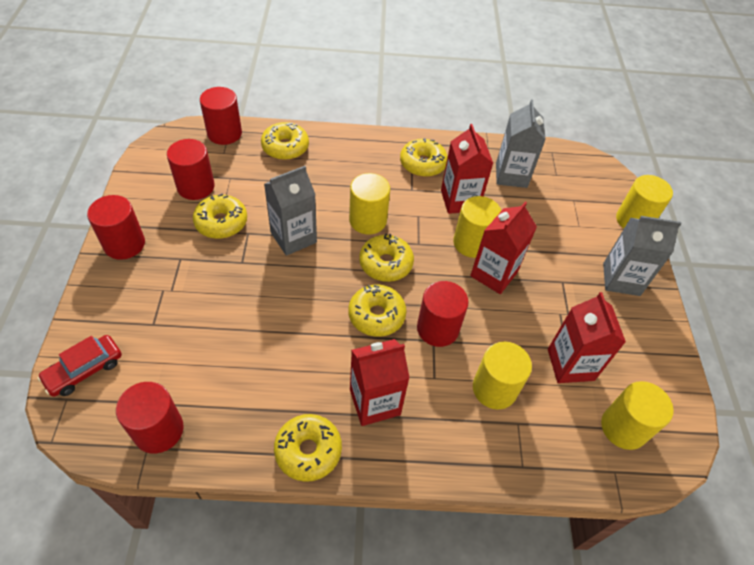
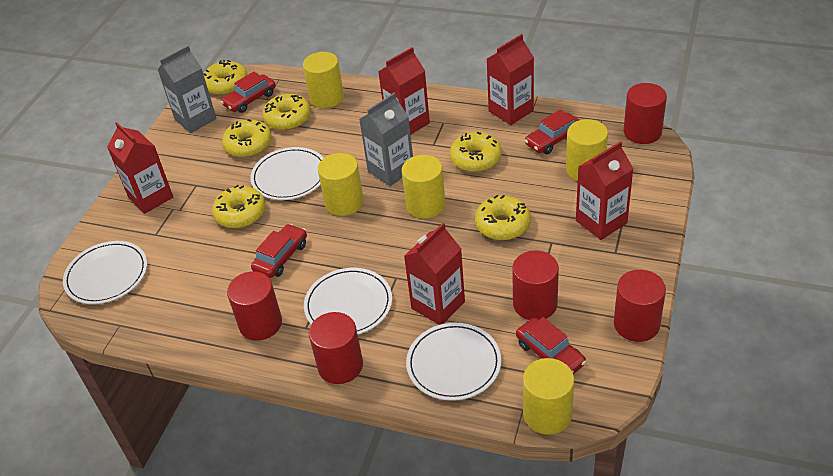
grey carton: 3 -> 2
red car: 1 -> 4
red carton: 4 -> 5
white plate: 0 -> 4

